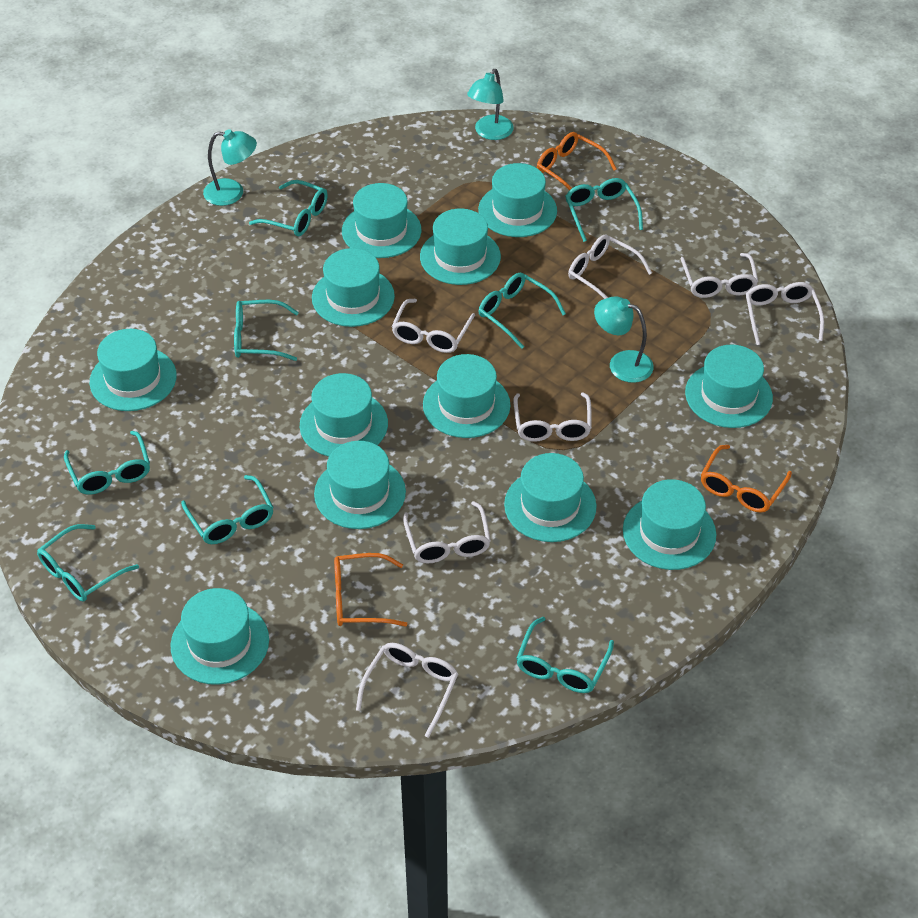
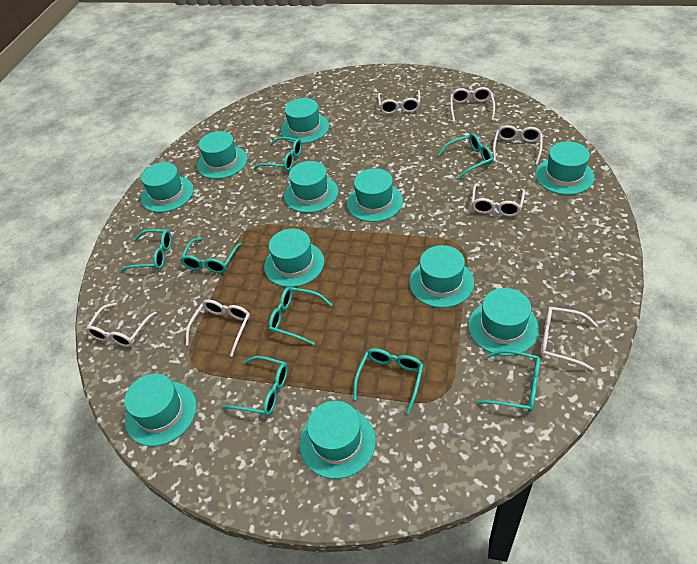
orange glasses: 3 -> 0
turquoise hat: 12 -> 11
turquoise lamp: 3 -> 0

